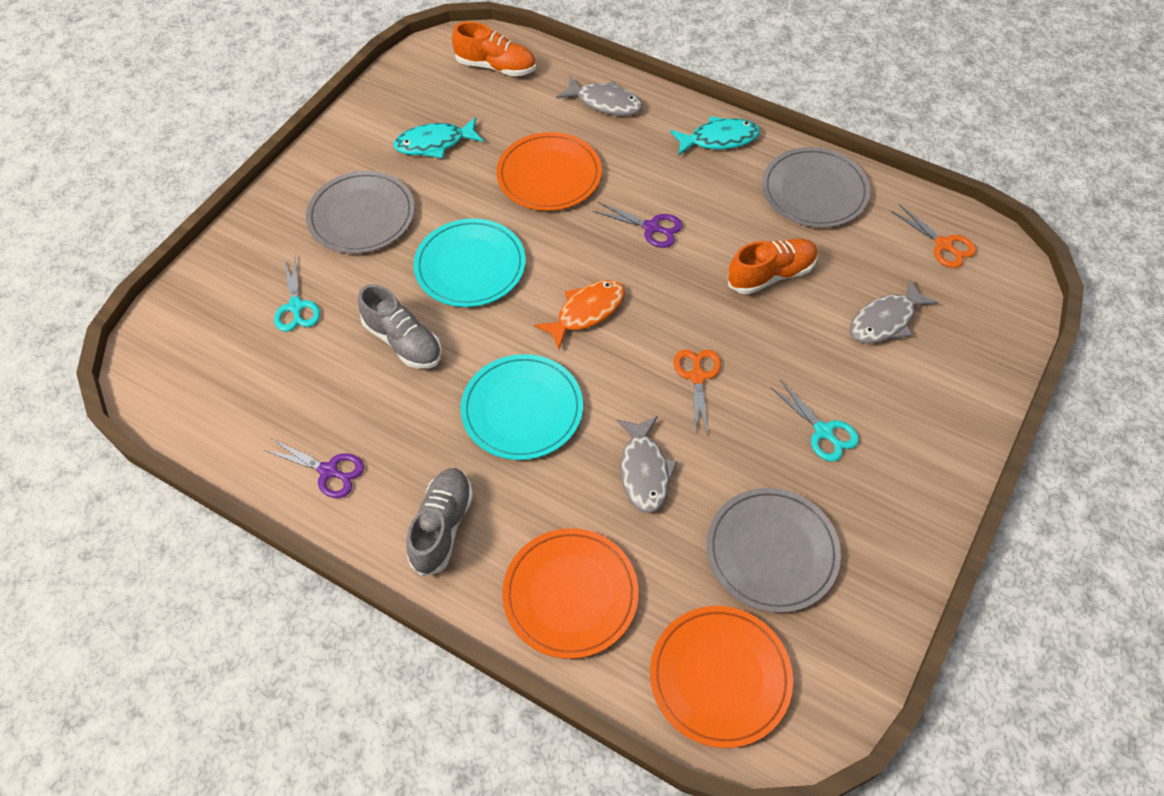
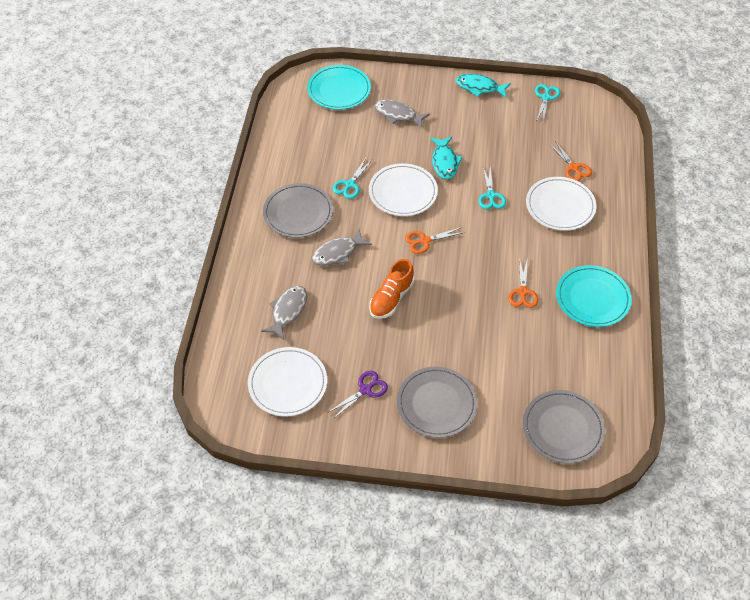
grey shoe: 2 -> 0
orange fish: 1 -> 0
orange plate: 3 -> 0
orange scissors: 2 -> 3
orange shoe: 2 -> 1
purple scissors: 2 -> 1
turquoise scissors: 2 -> 3
white plate: 0 -> 3

